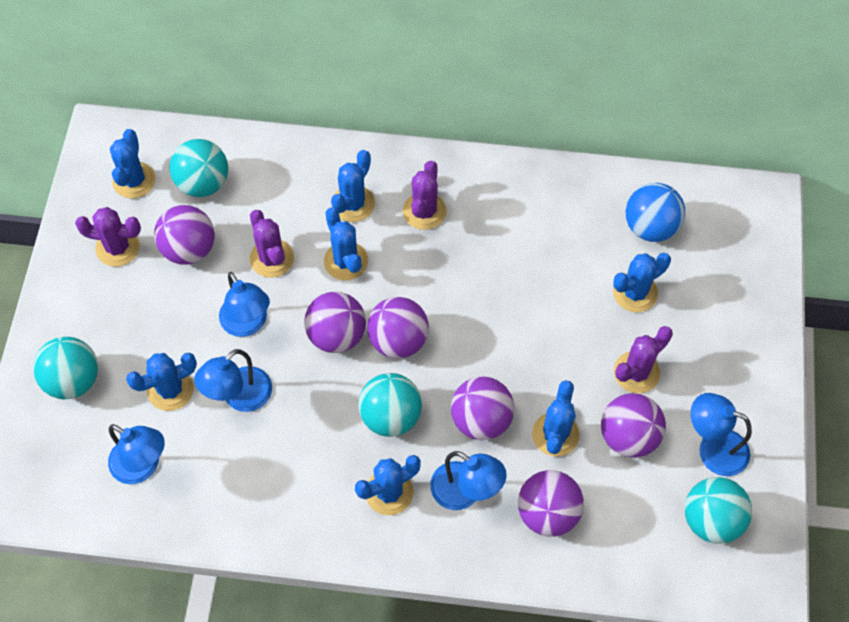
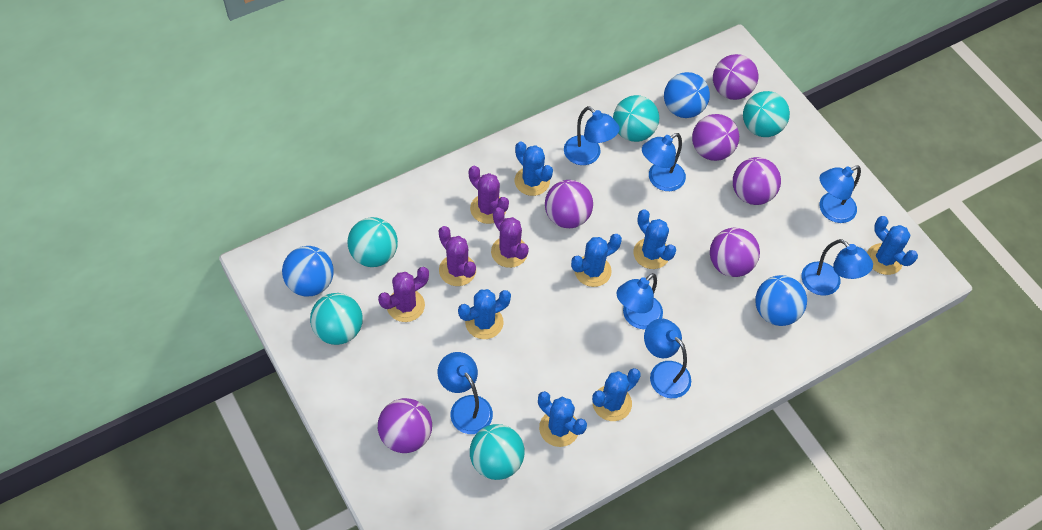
blue ball: 1 -> 3
blue lamp: 5 -> 7
turquoise ball: 4 -> 5

